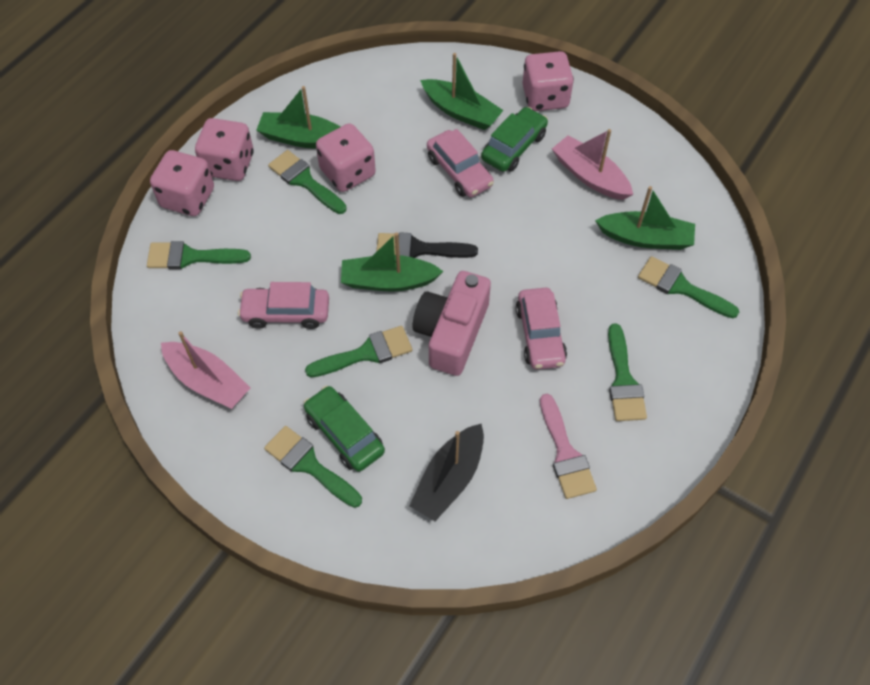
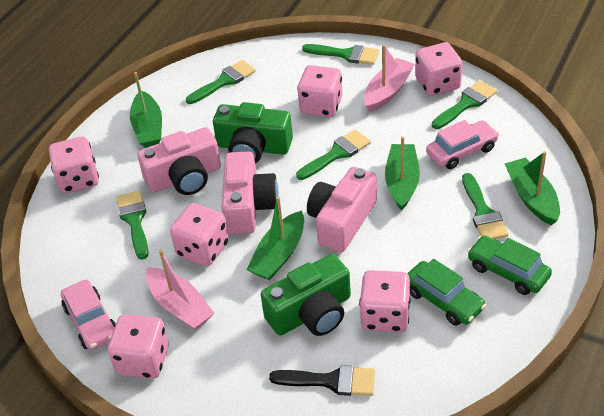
black boat: 1 -> 0
green camera: 0 -> 2
pink brush: 1 -> 0
pink camera: 1 -> 3
pink car: 3 -> 2
pink dice: 4 -> 6

